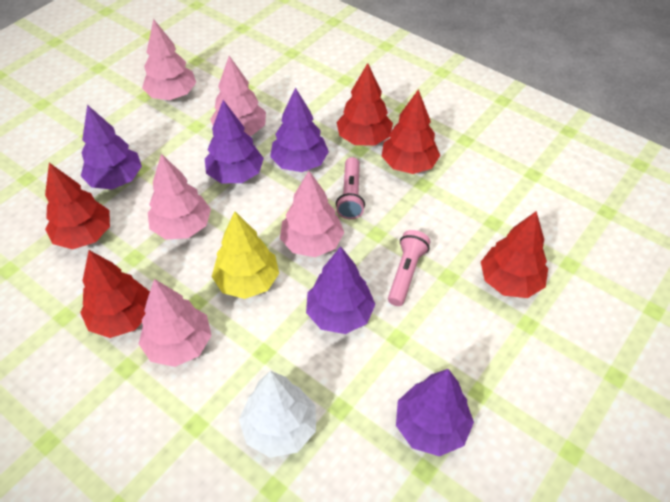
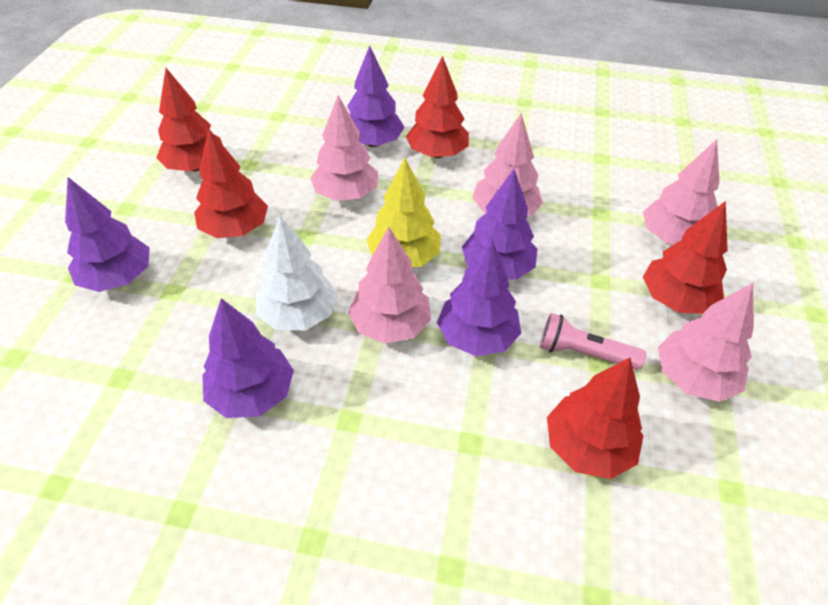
pink flashlight: 2 -> 1

